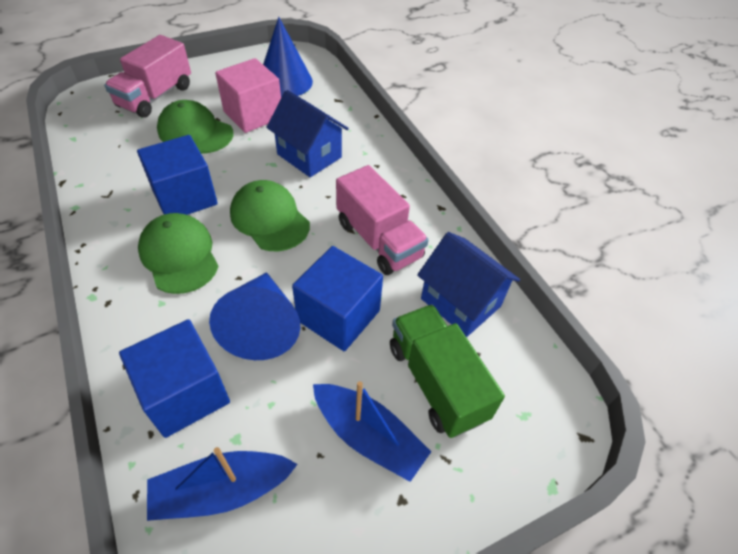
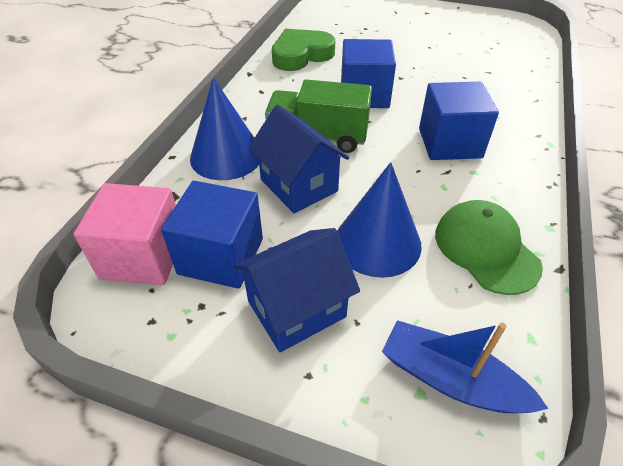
blue boat: 2 -> 1
green cap: 3 -> 1
green heart: 0 -> 1
pink truck: 2 -> 0

